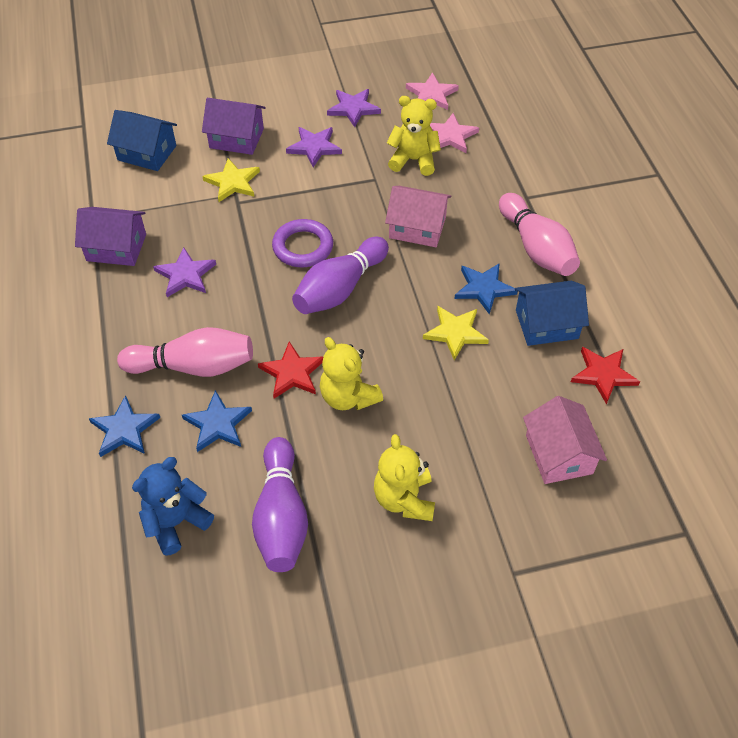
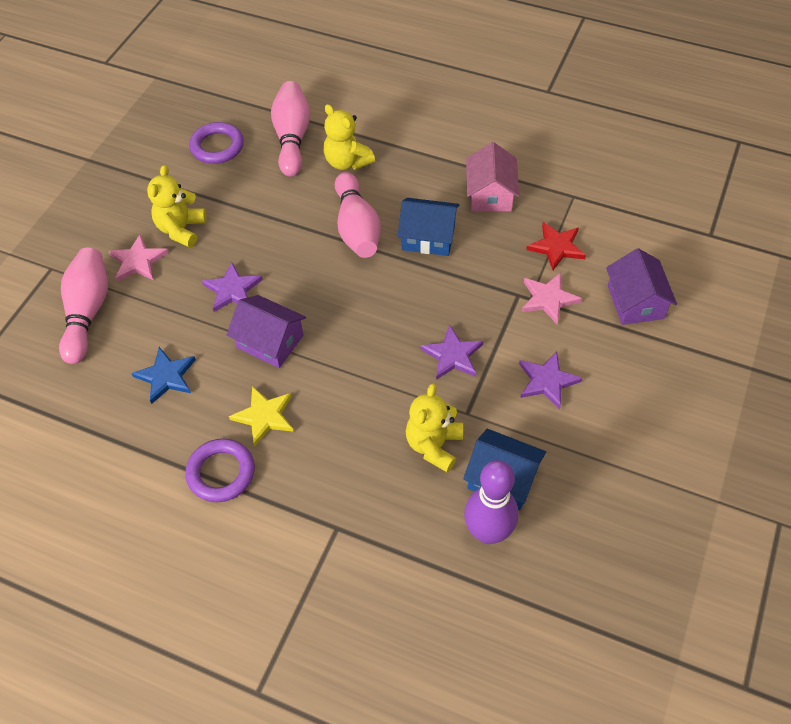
blue star: 3 -> 1
blue teddy bear: 1 -> 0
pink bowling pin: 2 -> 3
pink house: 2 -> 1
purple bowling pin: 2 -> 1
purple ring: 1 -> 2
red star: 2 -> 1
yellow star: 2 -> 1

